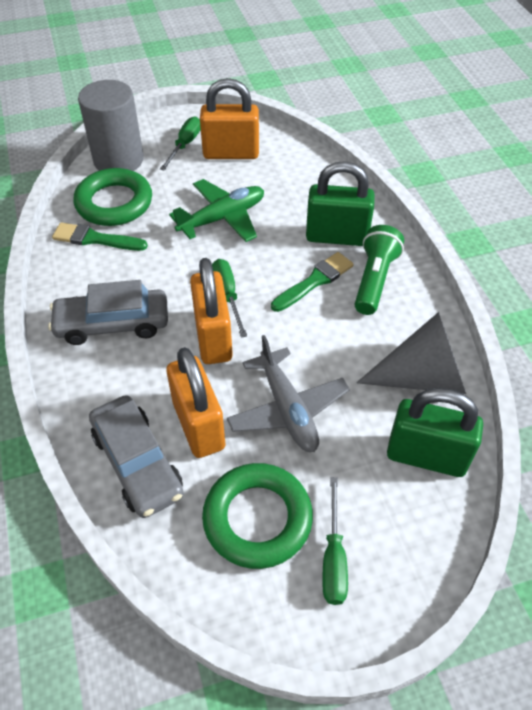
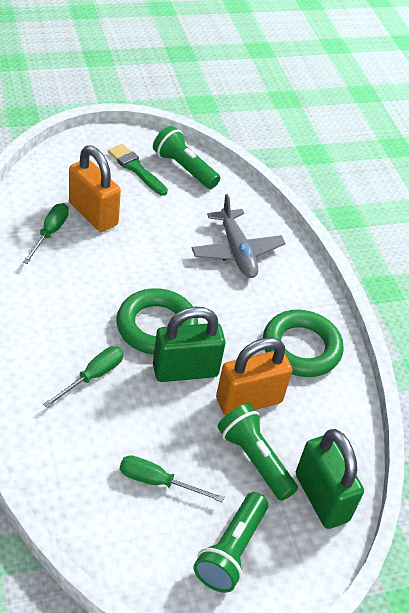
green brush: 2 -> 1
green flashlight: 1 -> 3
green plane: 1 -> 0
grey car: 2 -> 0
grey cone: 1 -> 0
grey cylinder: 1 -> 0
orange padlock: 3 -> 2

